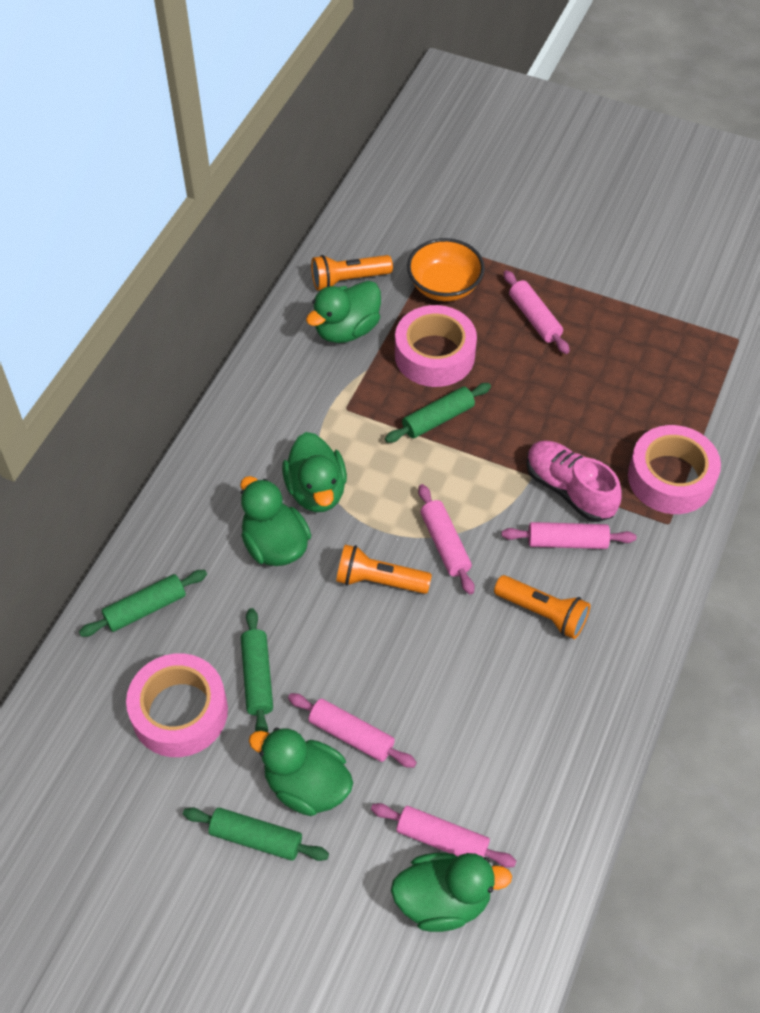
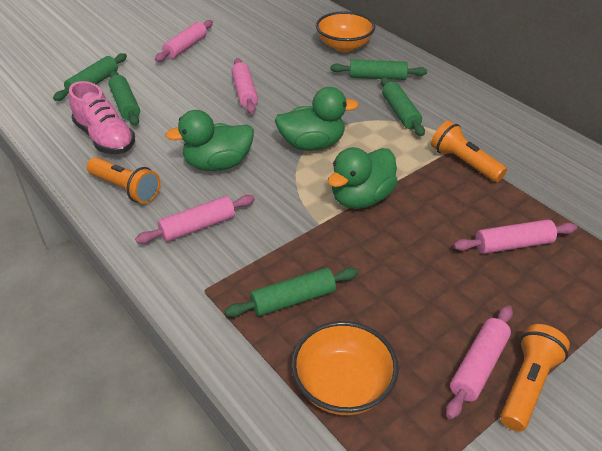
green duck: 5 -> 3
green rolling pin: 4 -> 5
orange bowl: 1 -> 2
pink tape: 3 -> 0

